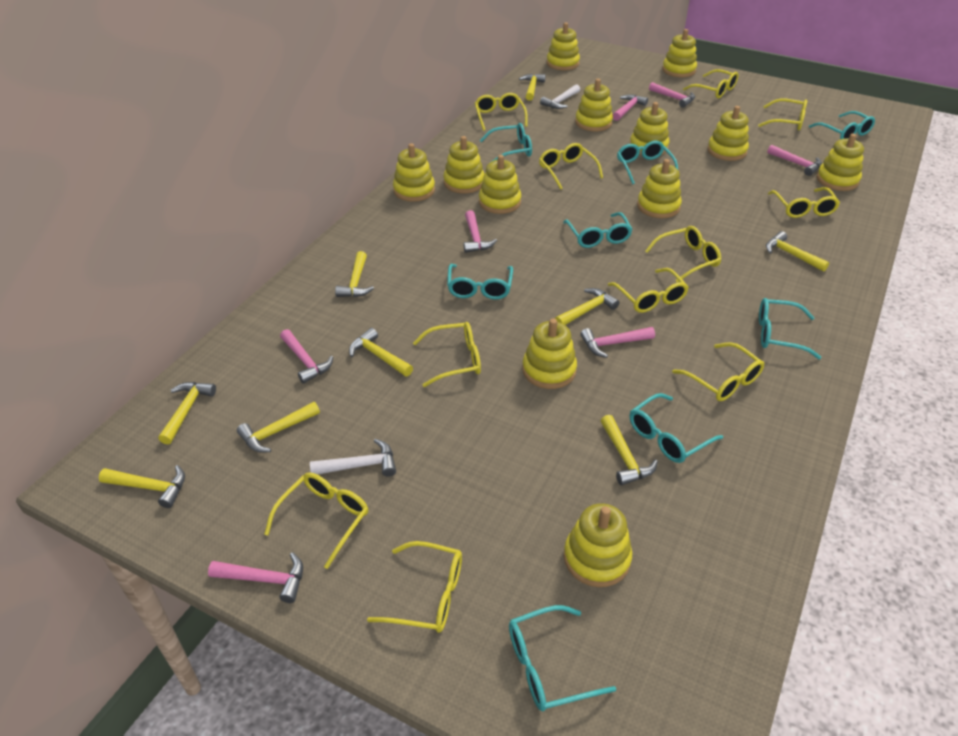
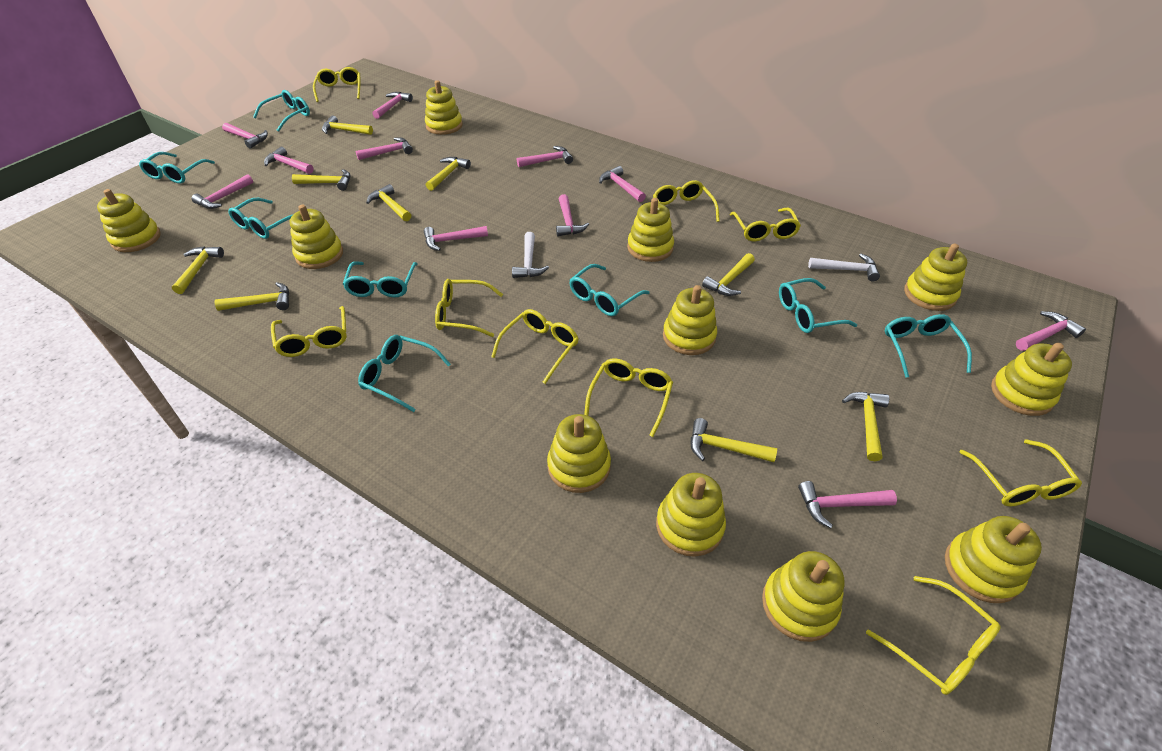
pink hammer: 7 -> 11
yellow glasses: 11 -> 9
yellow stacking toy: 12 -> 11

